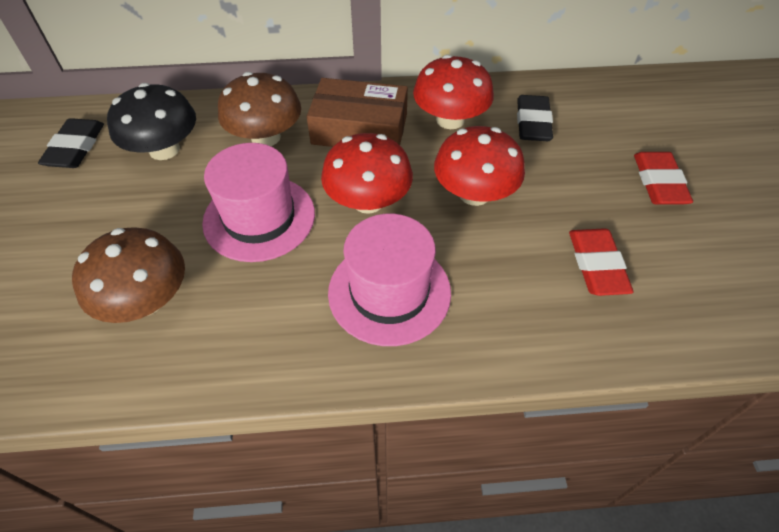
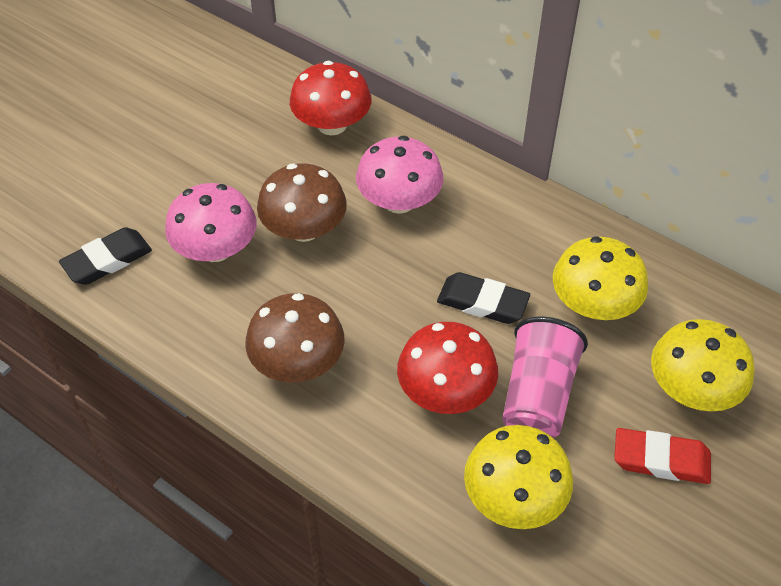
black mushroom: 1 -> 0
brown box: 1 -> 0
pink cup: 0 -> 1
pink hat: 2 -> 0
pink mushroom: 0 -> 2
red eraser: 2 -> 1
red mushroom: 3 -> 2
yellow mushroom: 0 -> 3

